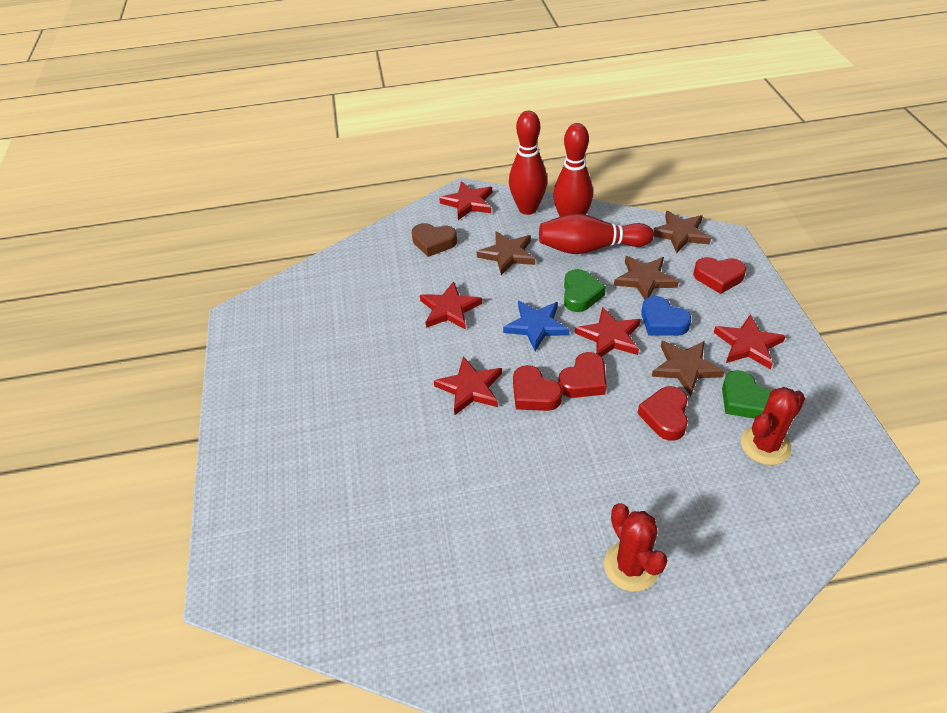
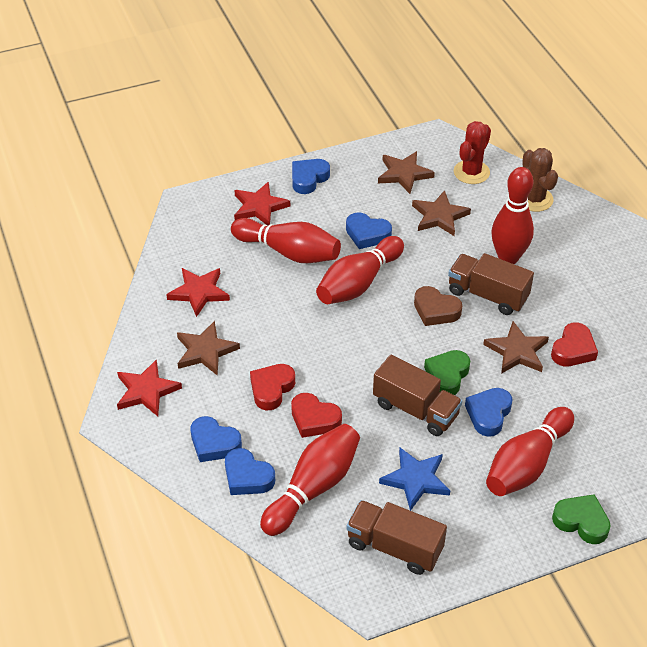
blue heart: 1 -> 5
brown cactus: 0 -> 1
brown truck: 0 -> 3
red bowling pin: 3 -> 5
red cactus: 2 -> 1
red heart: 4 -> 3
red star: 5 -> 3

